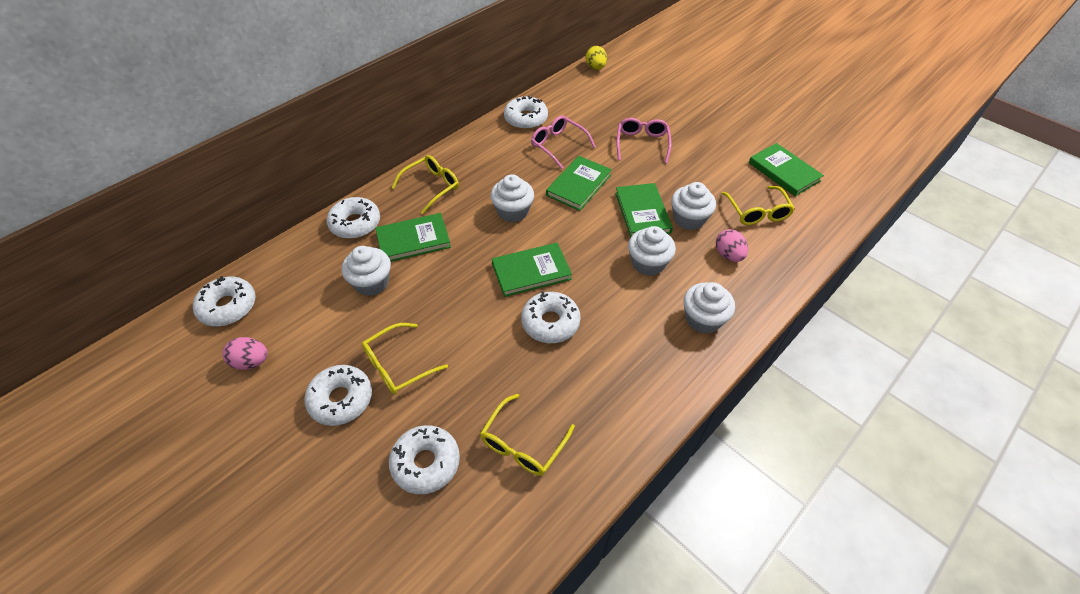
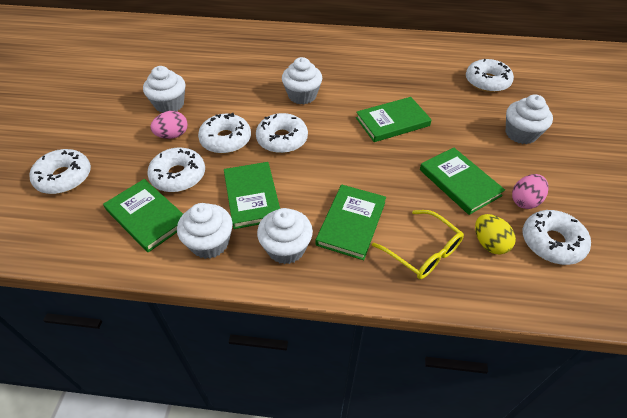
pink glasses: 2 -> 0
yellow glasses: 4 -> 1

